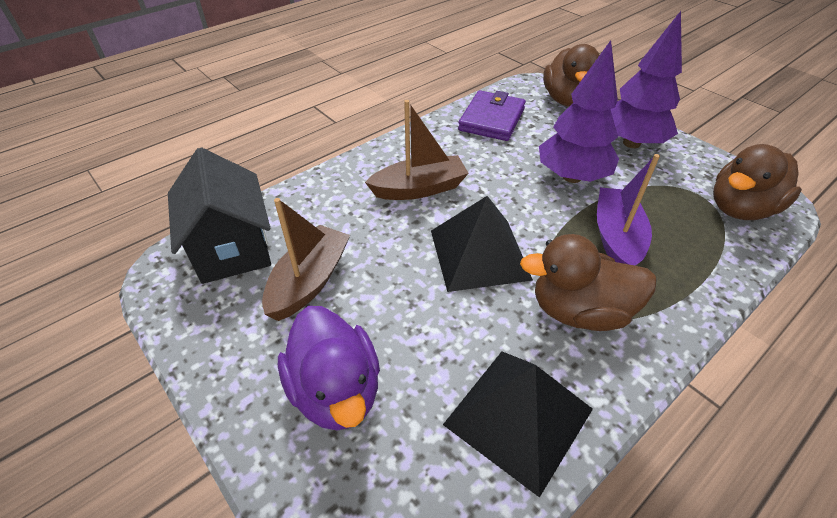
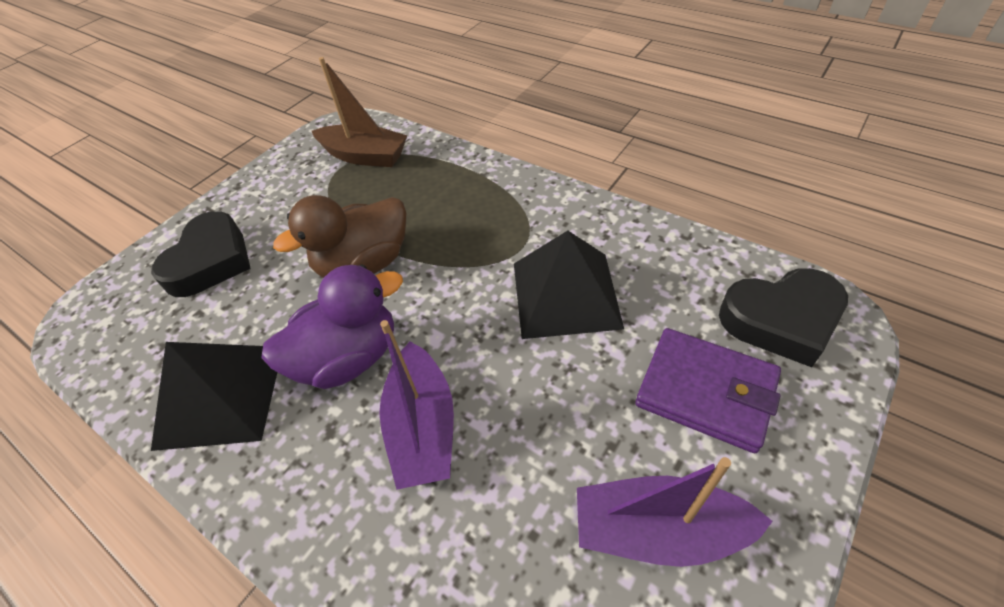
black heart: 0 -> 2
black house: 1 -> 0
brown boat: 2 -> 1
brown duck: 3 -> 1
purple boat: 1 -> 2
purple tree: 2 -> 0

